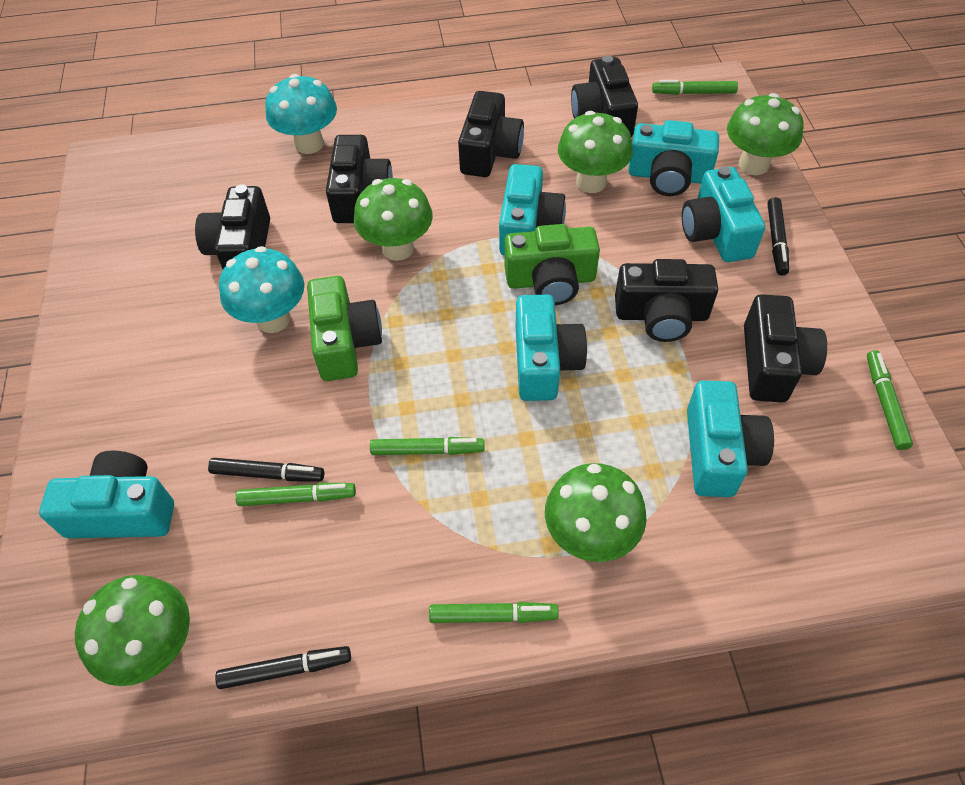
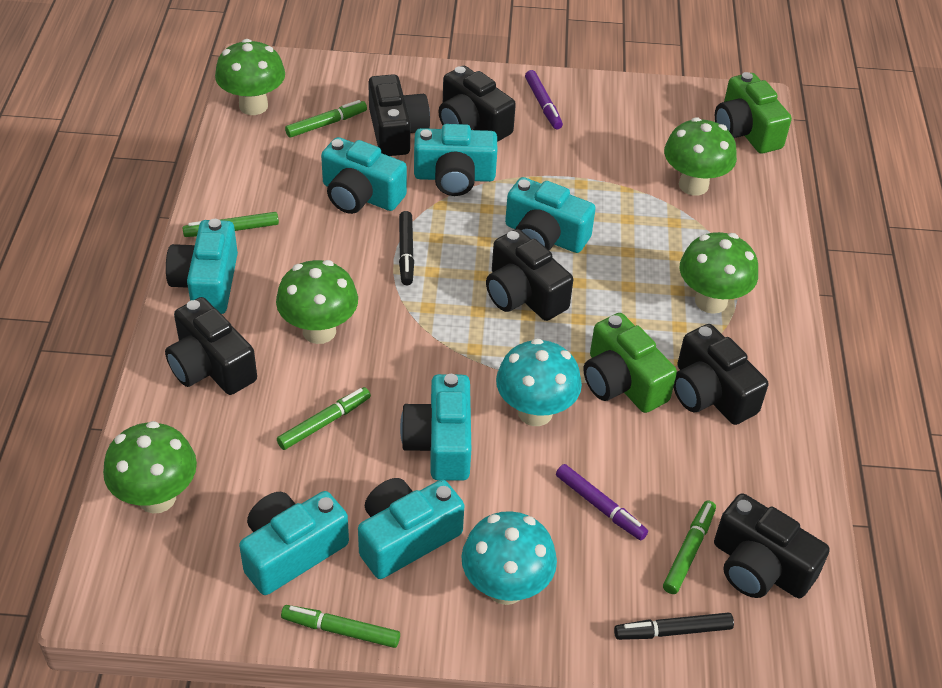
black marker: 3 -> 2
purple marker: 0 -> 2
turquoise camera: 6 -> 7

